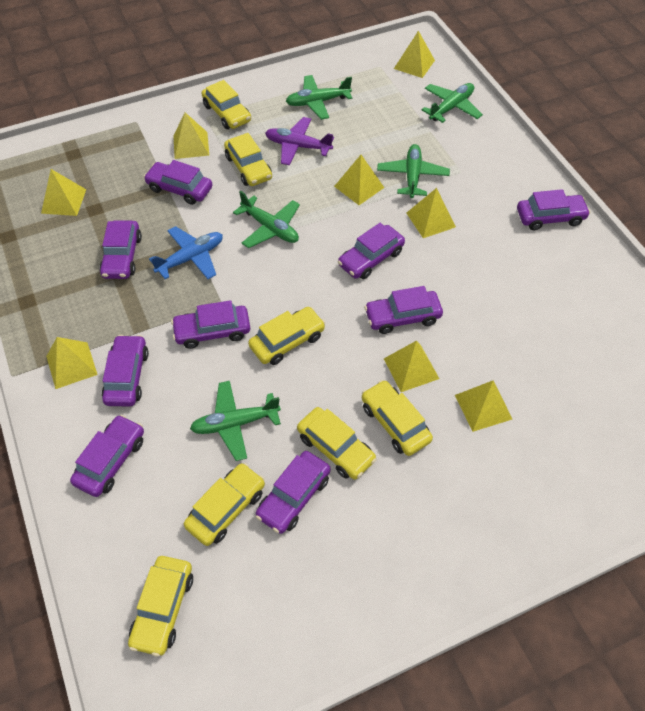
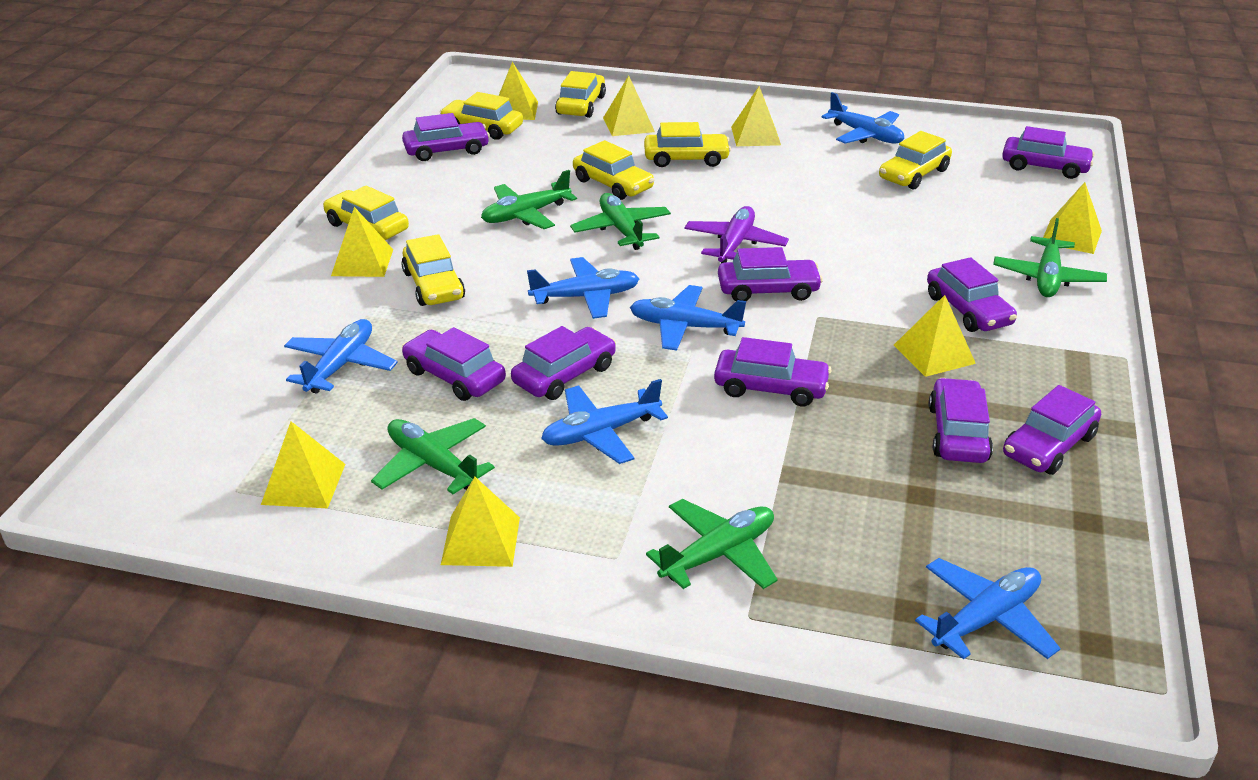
blue plane: 1 -> 6

